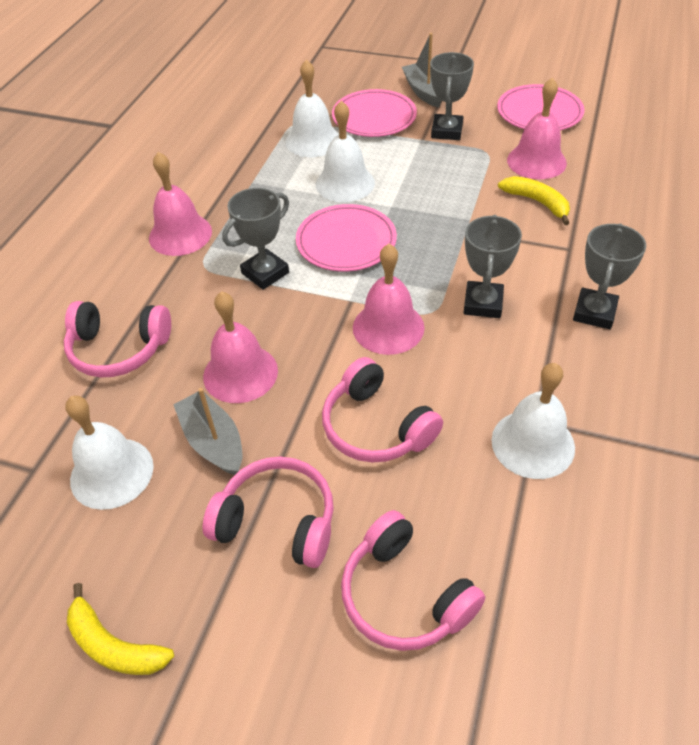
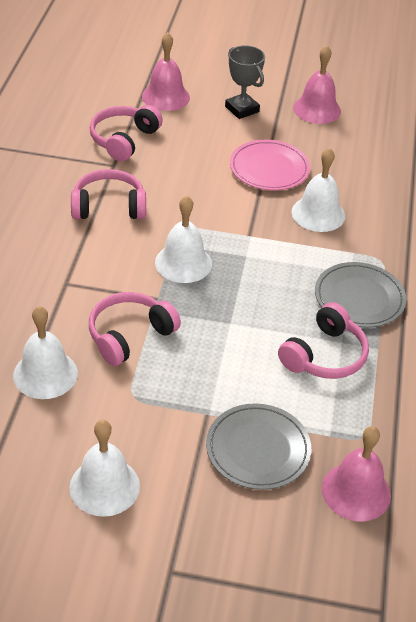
grey boat: 2 -> 0
grey plate: 0 -> 2
grey trophy: 4 -> 1
pink bell: 4 -> 3
pink plate: 3 -> 1
yellow banana: 2 -> 0

